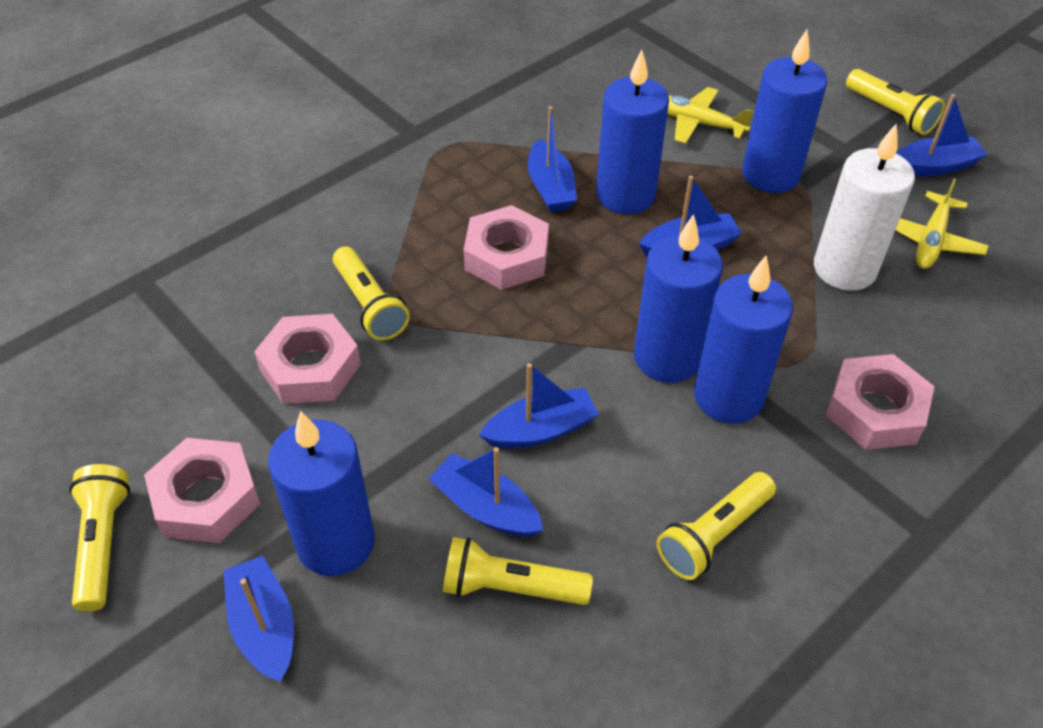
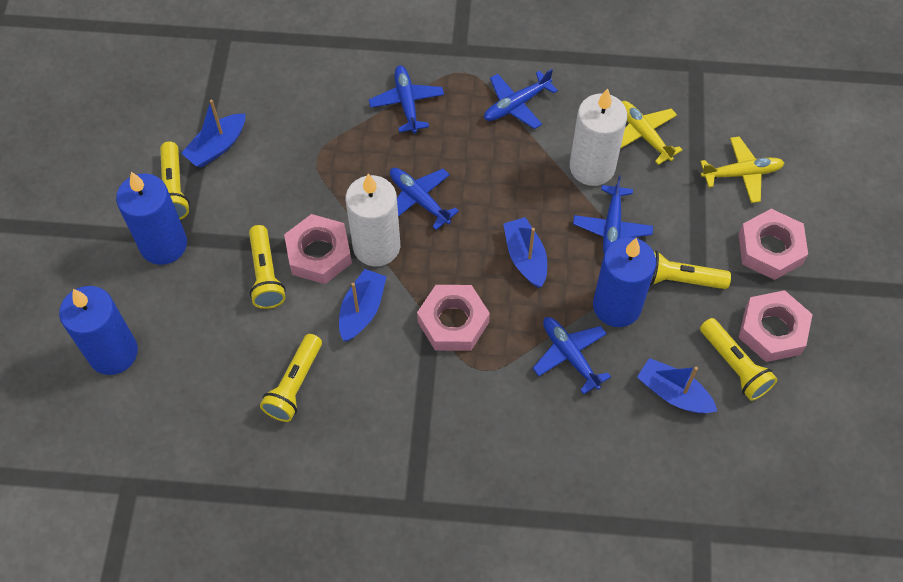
blue boat: 6 -> 4
blue candle: 5 -> 3
blue plane: 0 -> 5
white candle: 1 -> 2

